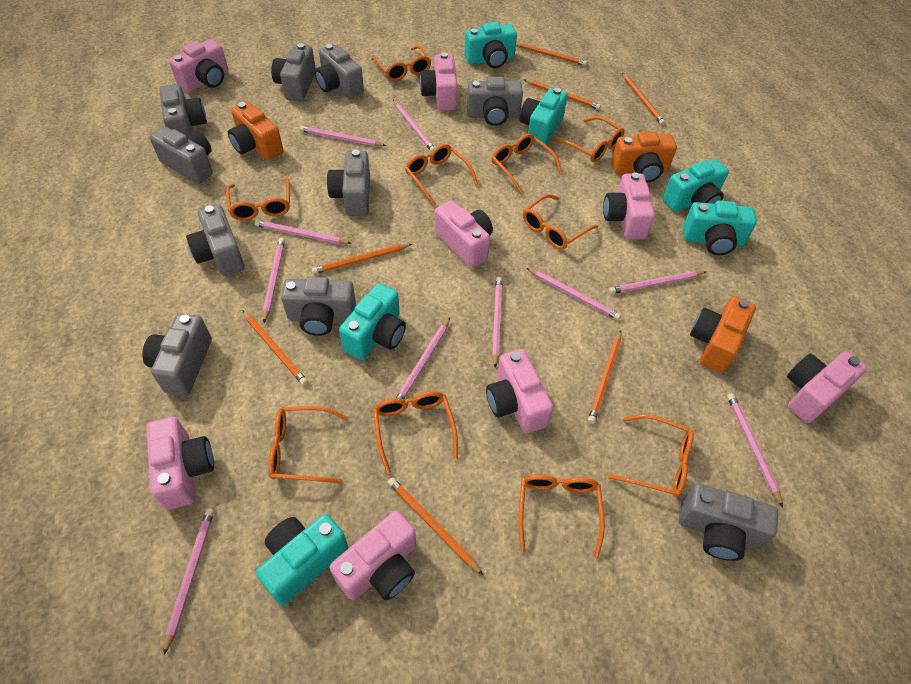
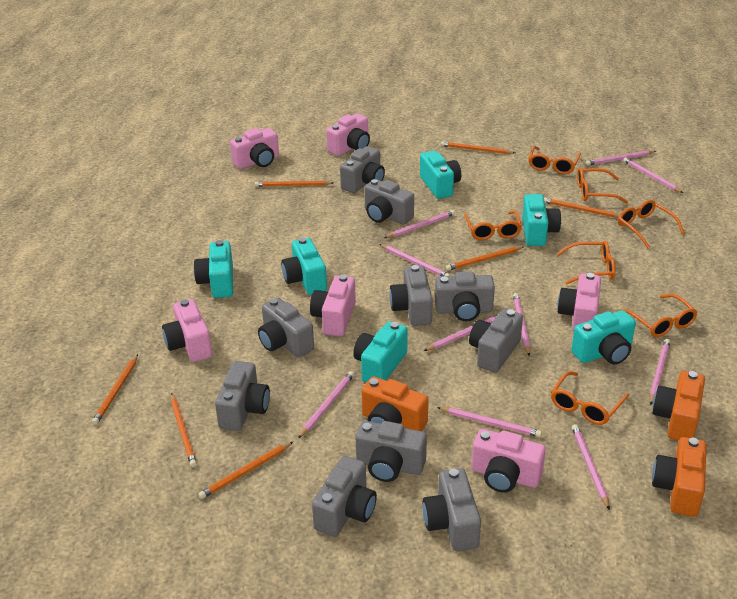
orange glasses: 10 -> 7
pink camera: 8 -> 6

